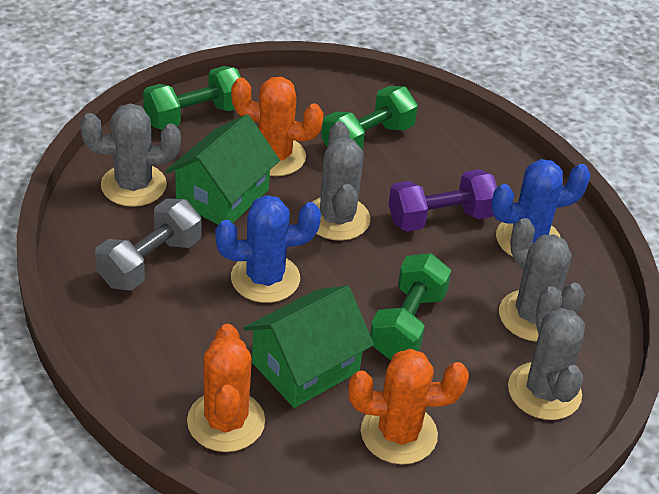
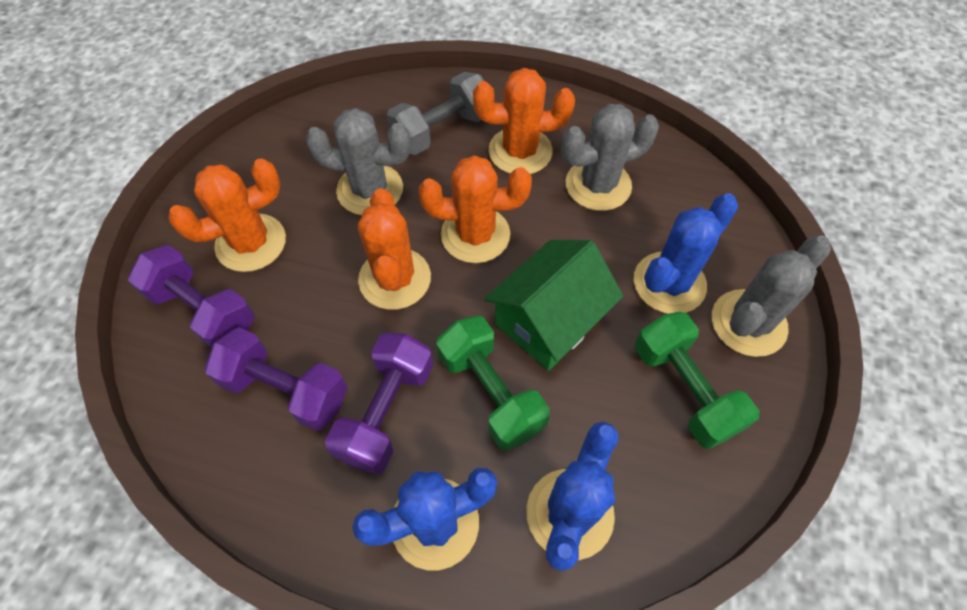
blue cactus: 2 -> 3
green dumbbell: 3 -> 2
green house: 2 -> 1
grey cactus: 4 -> 3
orange cactus: 3 -> 4
purple dumbbell: 1 -> 3

